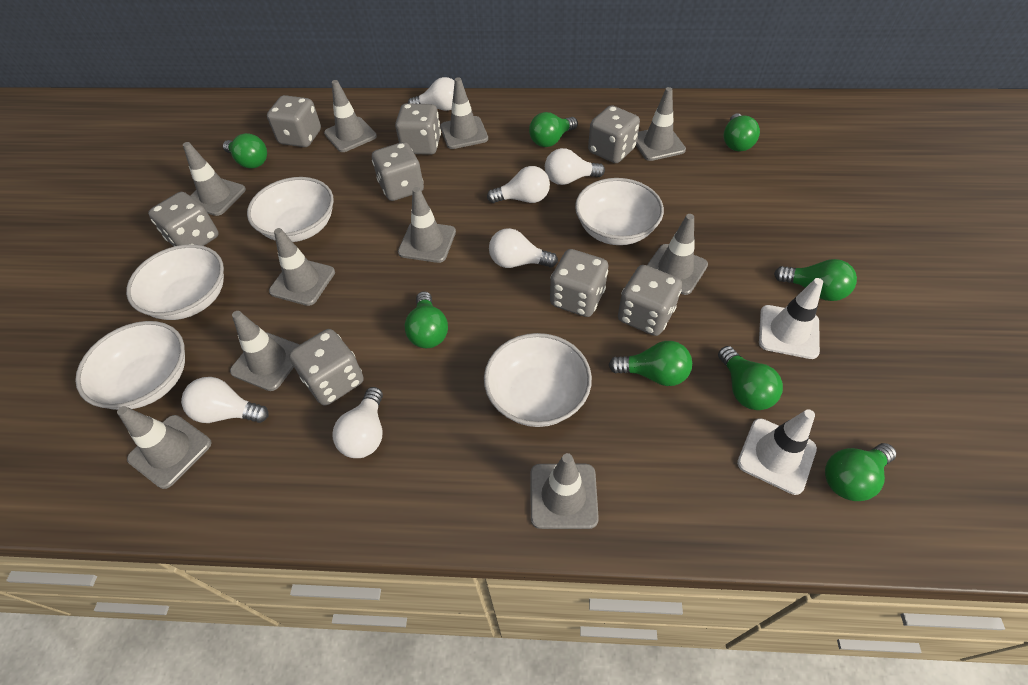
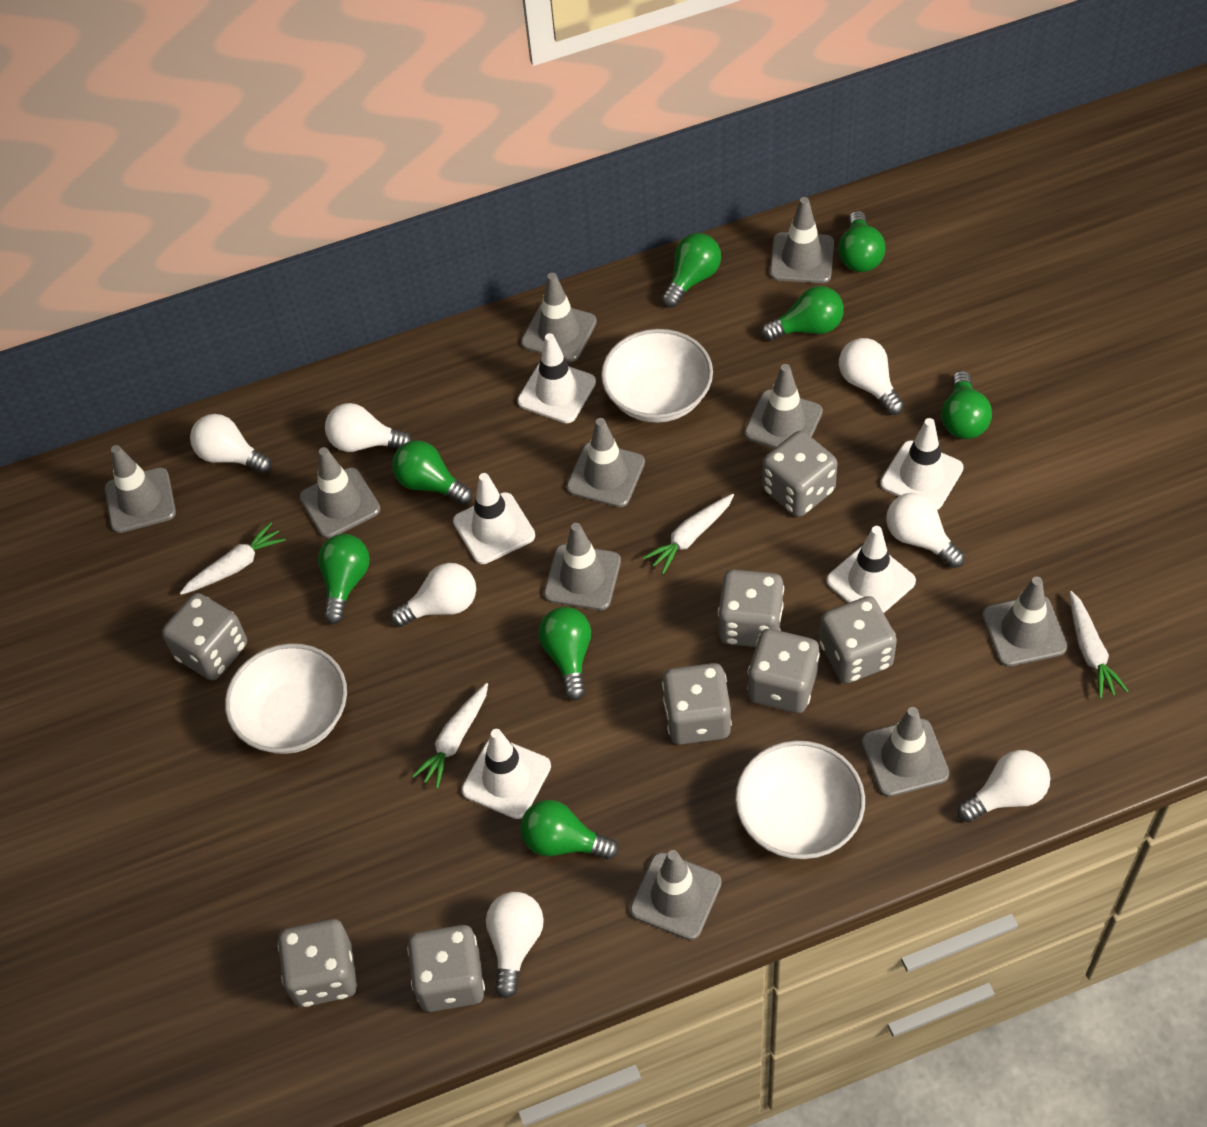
white bowl: 5 -> 3
white carrot: 0 -> 4
white light bulb: 6 -> 7
white traffic cone: 2 -> 5

